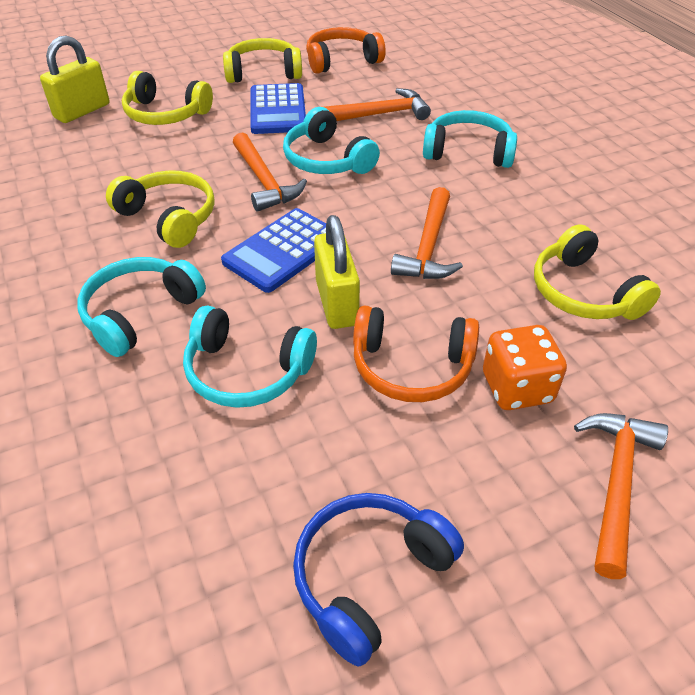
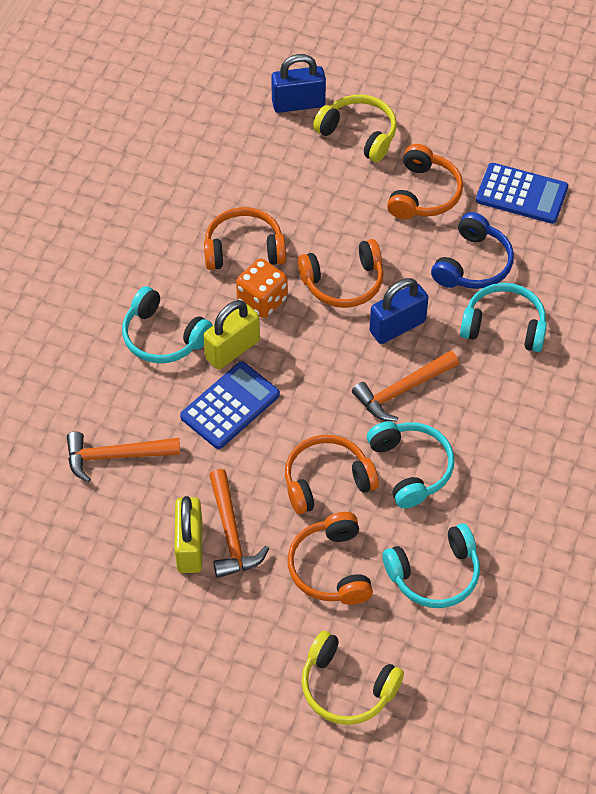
blue padlock: 0 -> 2
orange hammer: 4 -> 3
orange headphones: 2 -> 5
yellow headphones: 4 -> 2

